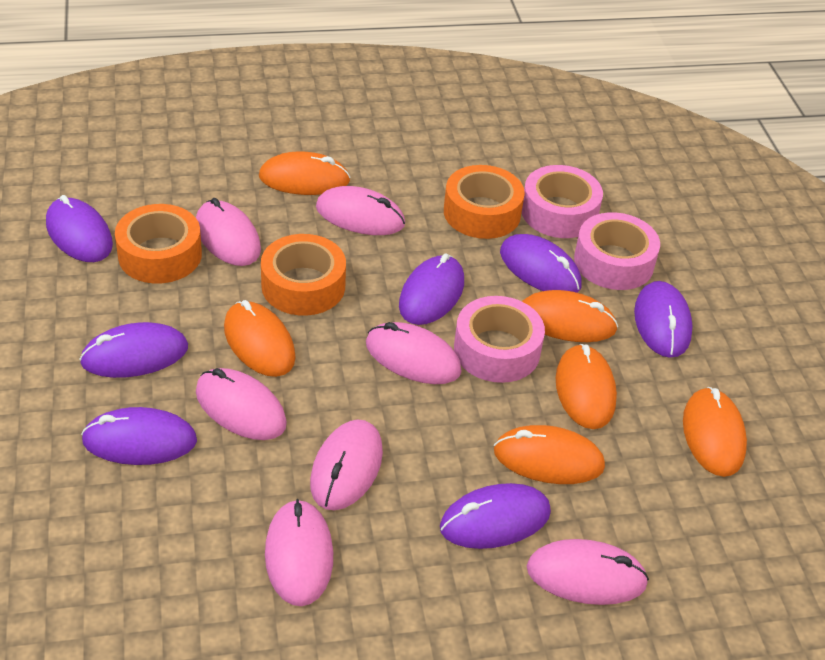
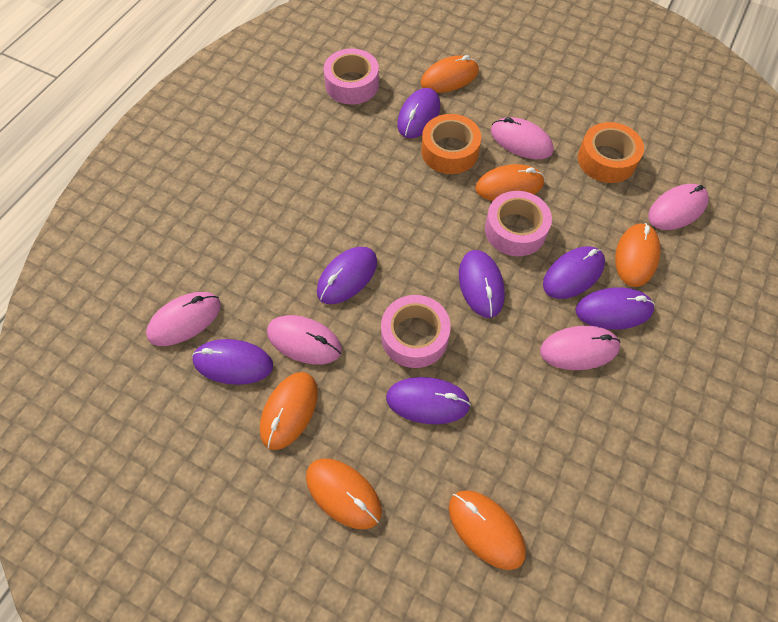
orange tape: 3 -> 2
pink mouse: 7 -> 5

